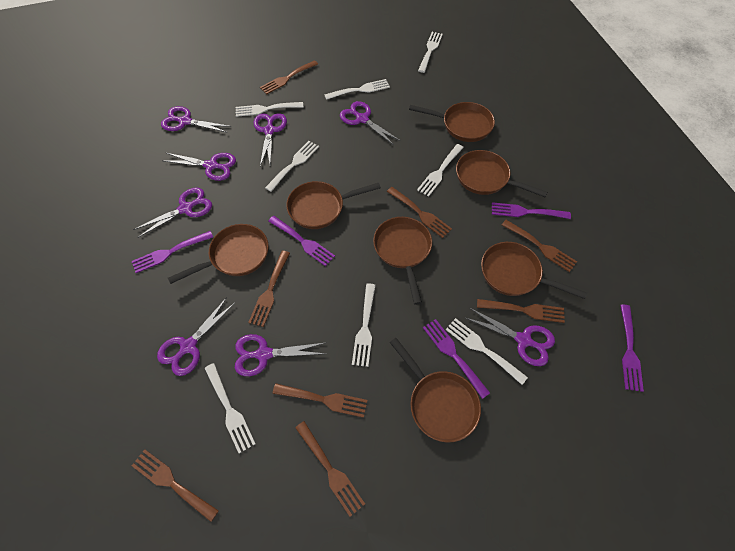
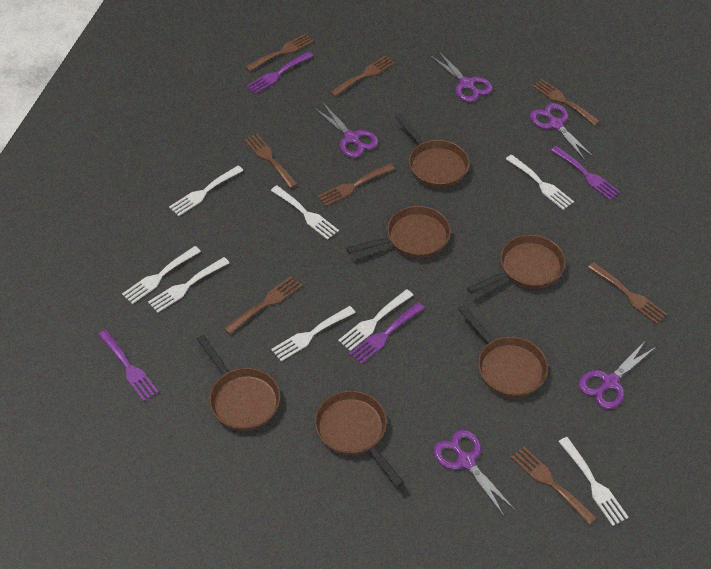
brown pan: 7 -> 6
purple fork: 5 -> 4
purple scissors: 8 -> 5

